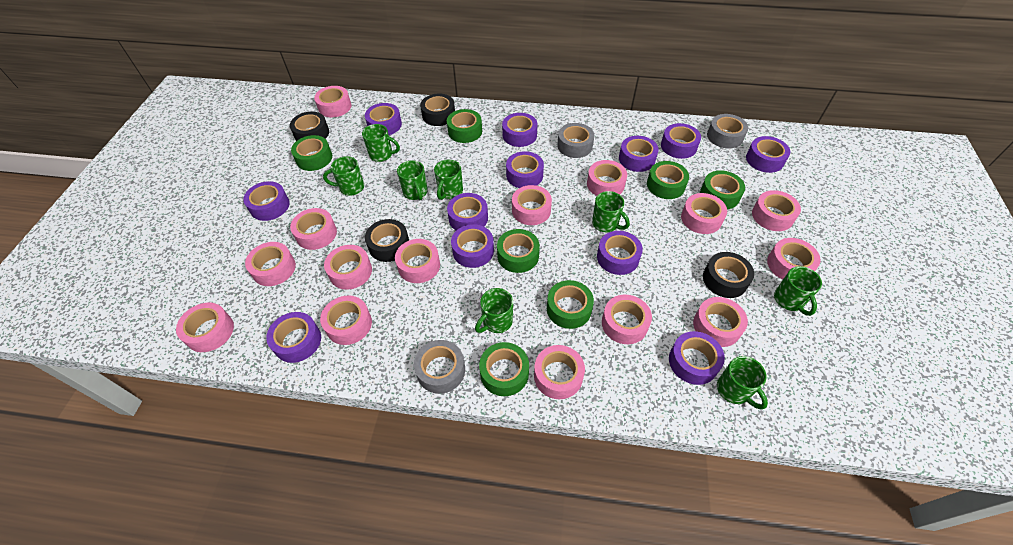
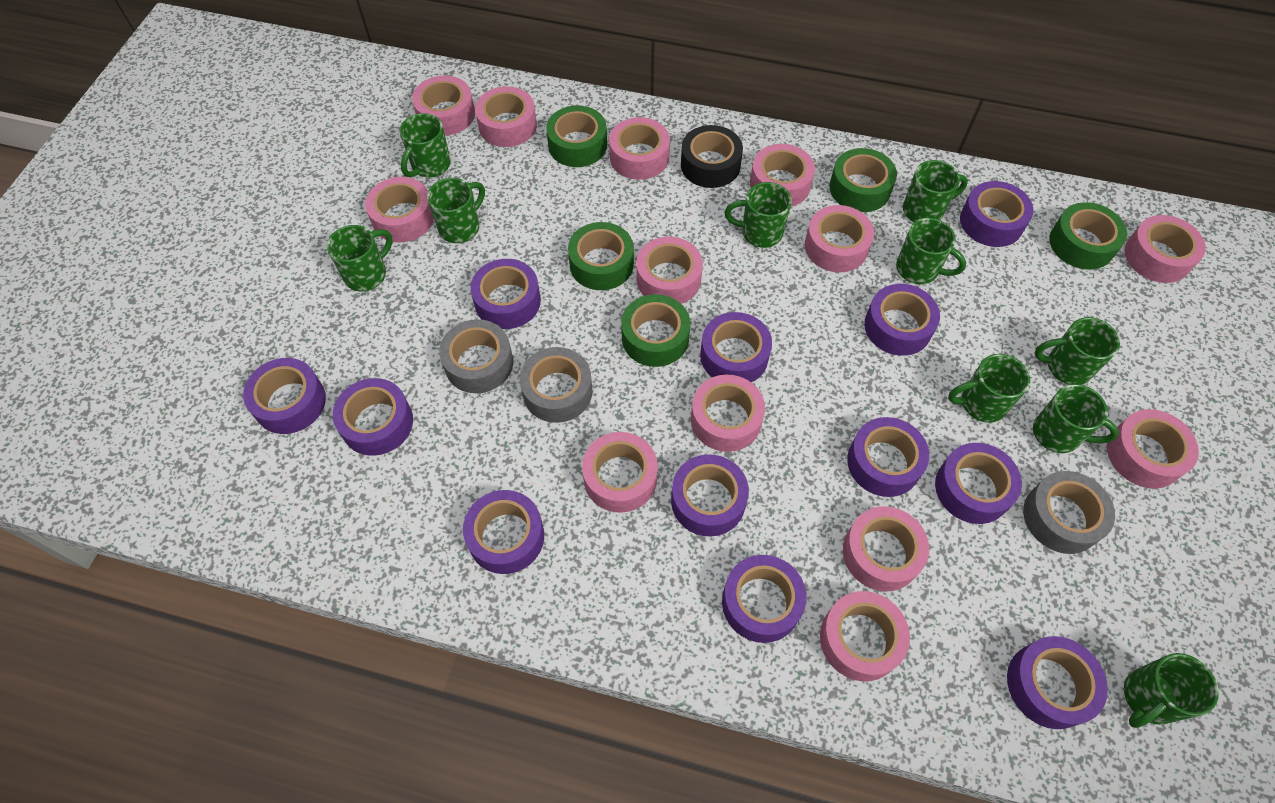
black tape: 4 -> 1
green mug: 8 -> 10
green tape: 7 -> 5
pink tape: 15 -> 13

